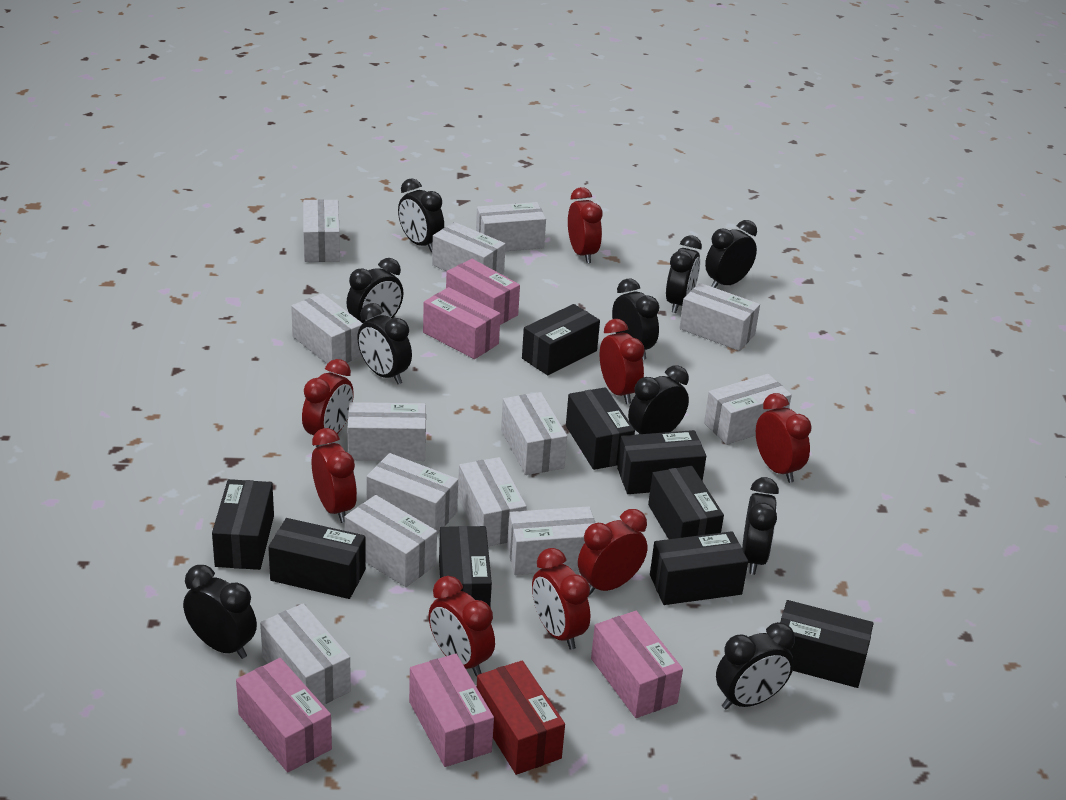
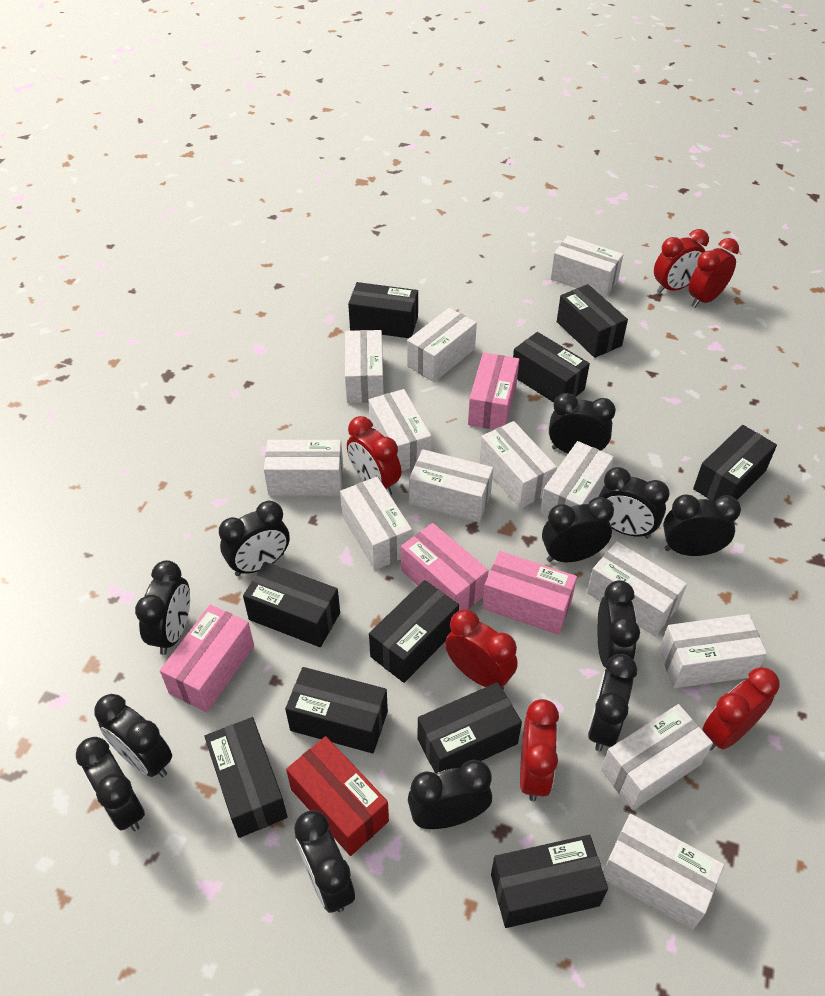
black box: 9 -> 10
black clock: 10 -> 12
pink box: 5 -> 4
red clock: 8 -> 6

